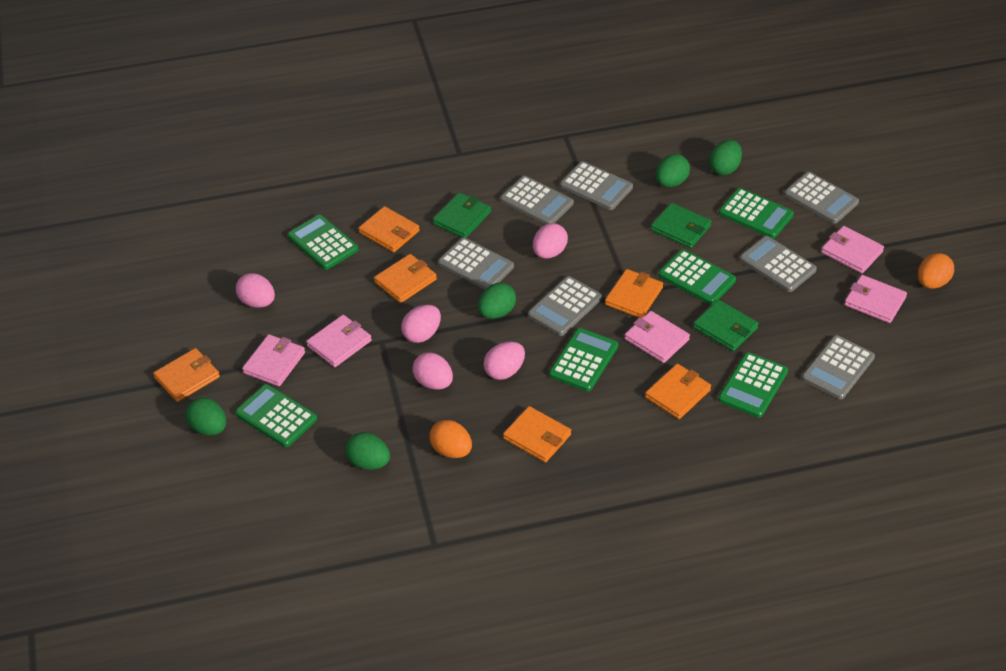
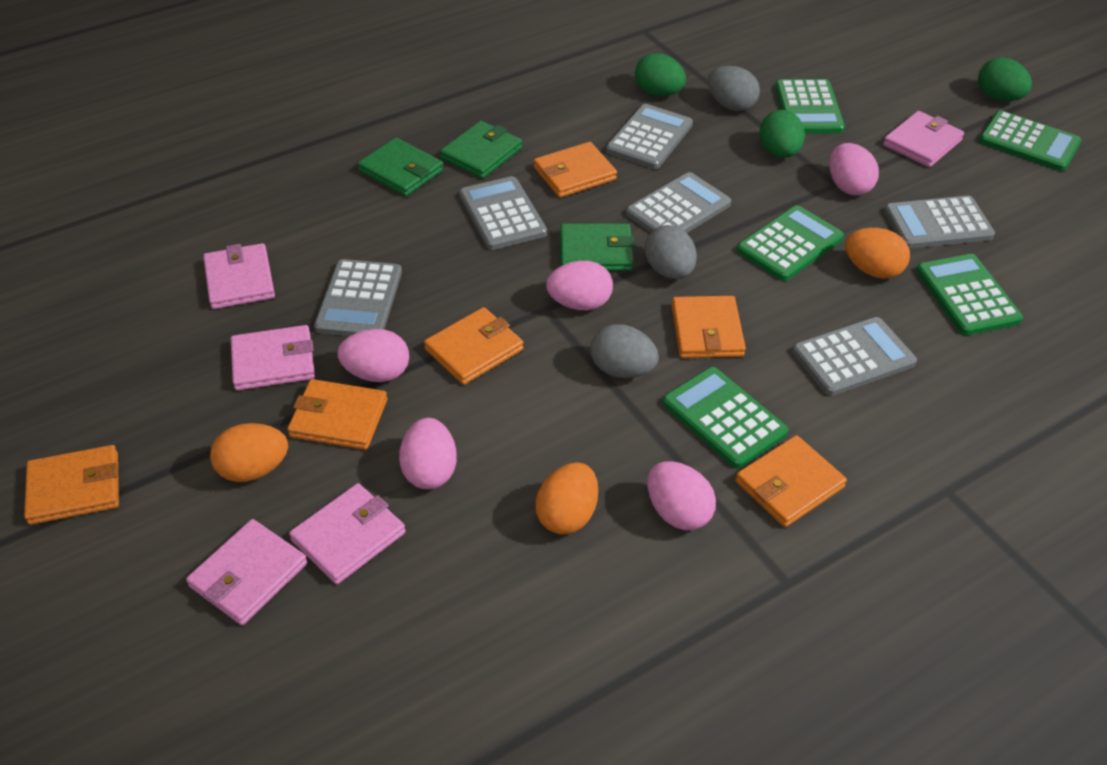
green calculator: 6 -> 5
green egg: 5 -> 3
grey calculator: 7 -> 6
grey egg: 0 -> 3
orange egg: 2 -> 3

